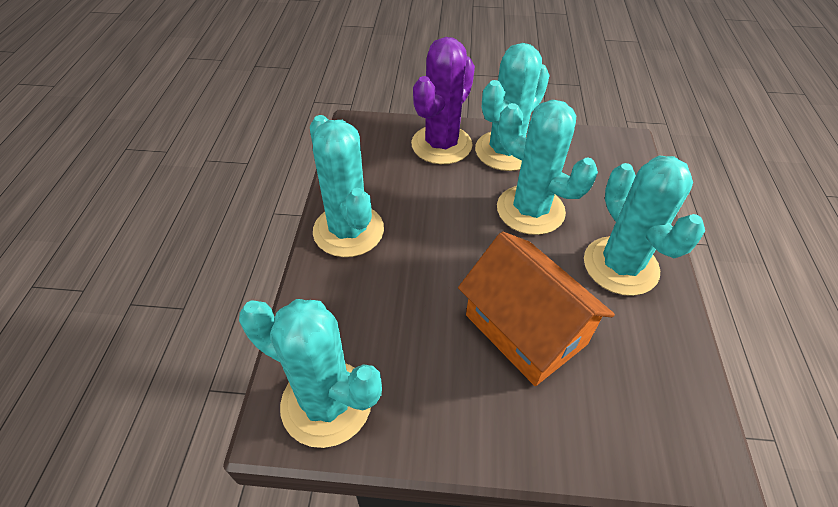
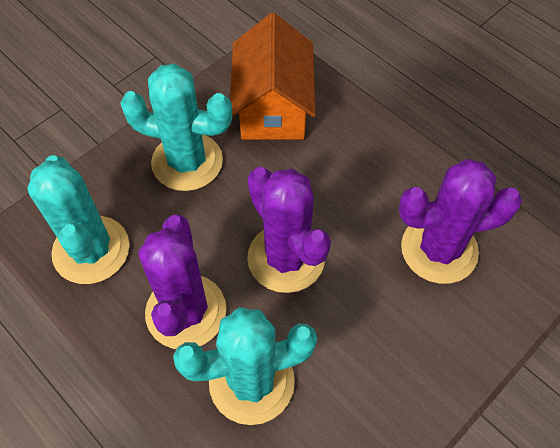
purple cactus: 1 -> 3
turquoise cactus: 5 -> 3

